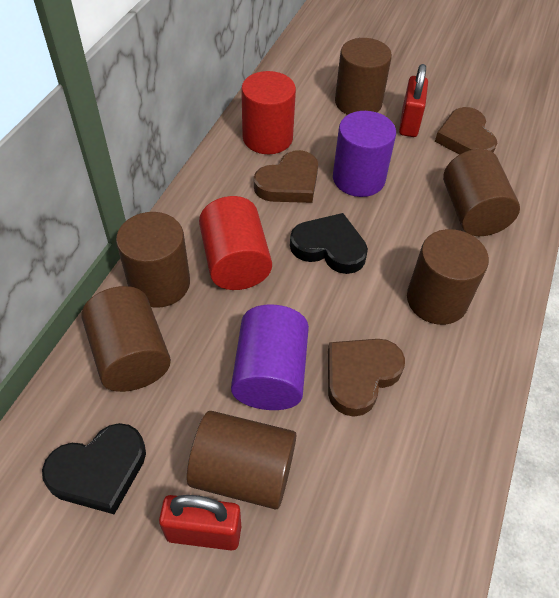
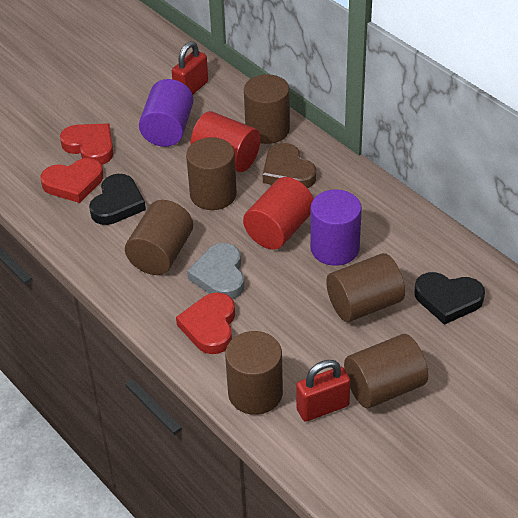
brown heart: 3 -> 1
grey heart: 0 -> 1
red heart: 0 -> 3

